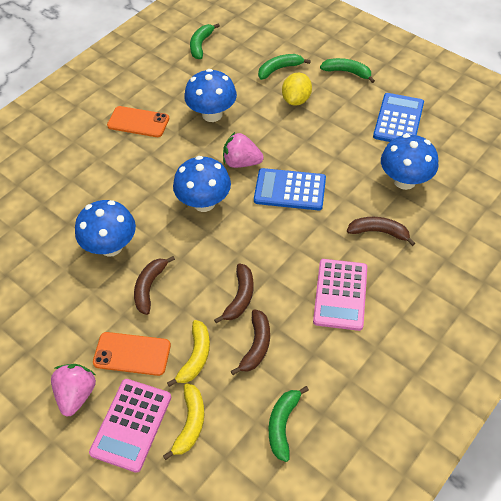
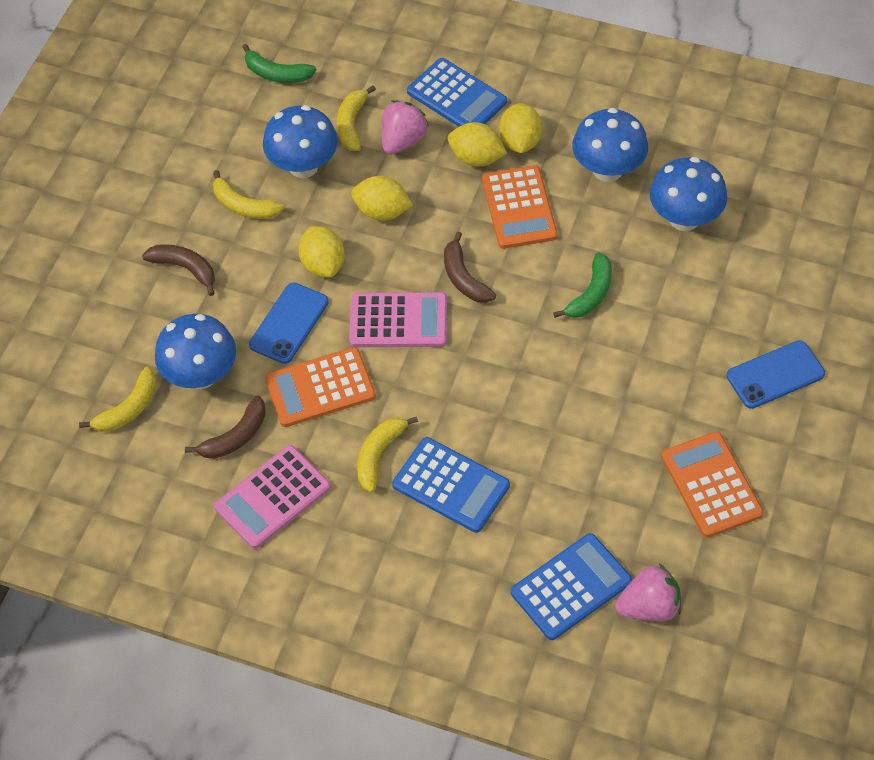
blue calculator: 2 -> 3
blue phone: 0 -> 2
brown banana: 4 -> 3
green banana: 4 -> 2
orange calculator: 0 -> 3
orange phone: 2 -> 0
yellow banana: 2 -> 4
yellow lemon: 1 -> 4

